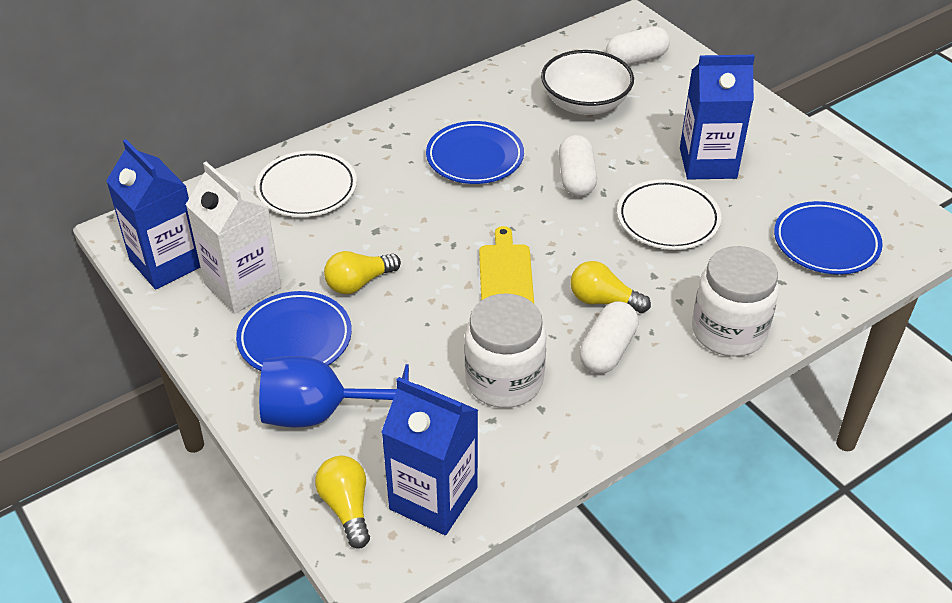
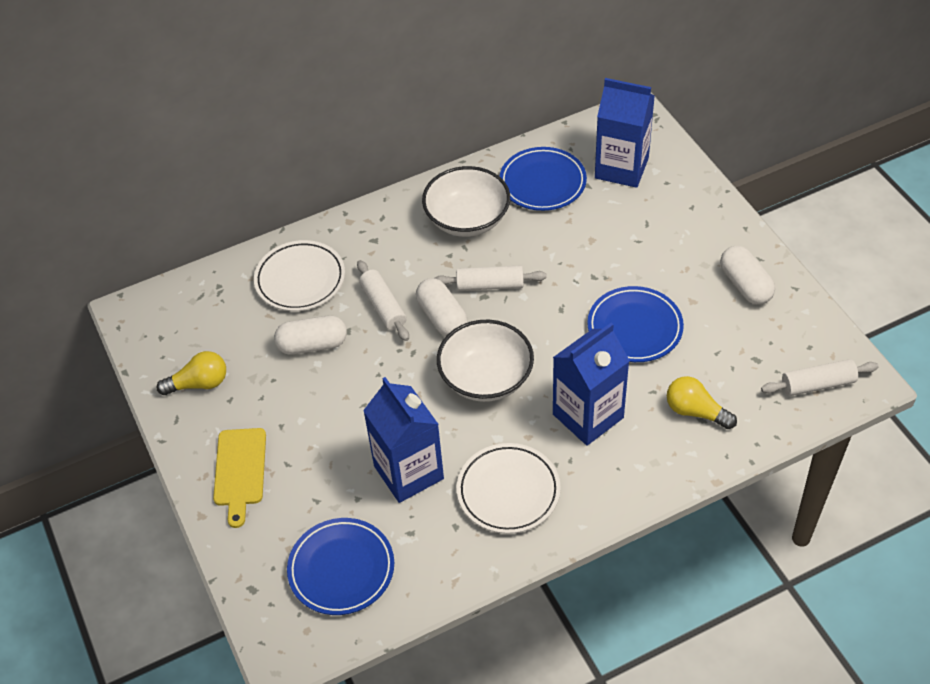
blue goblet: 1 -> 0
white bowl: 1 -> 2
white carton: 1 -> 0
white jar: 2 -> 0
white rolling pin: 0 -> 3
yellow light bulb: 3 -> 2

